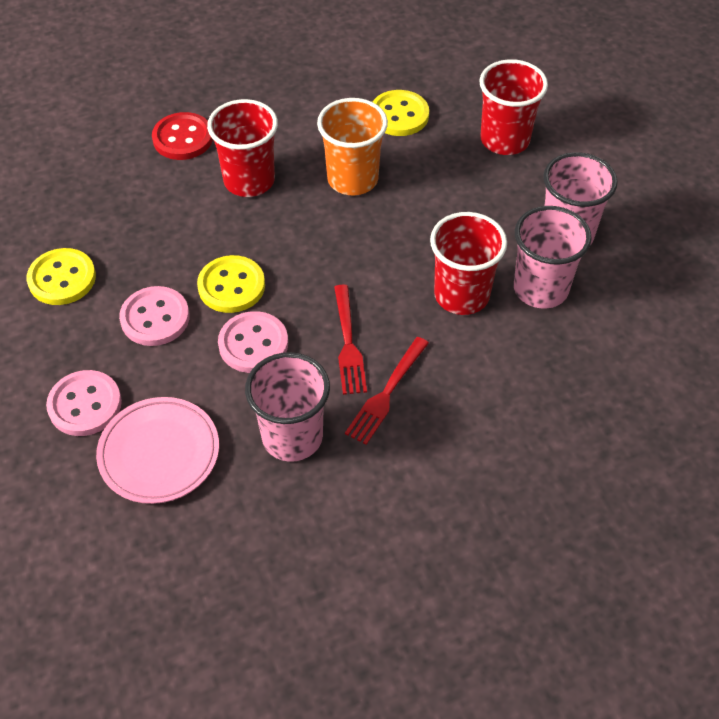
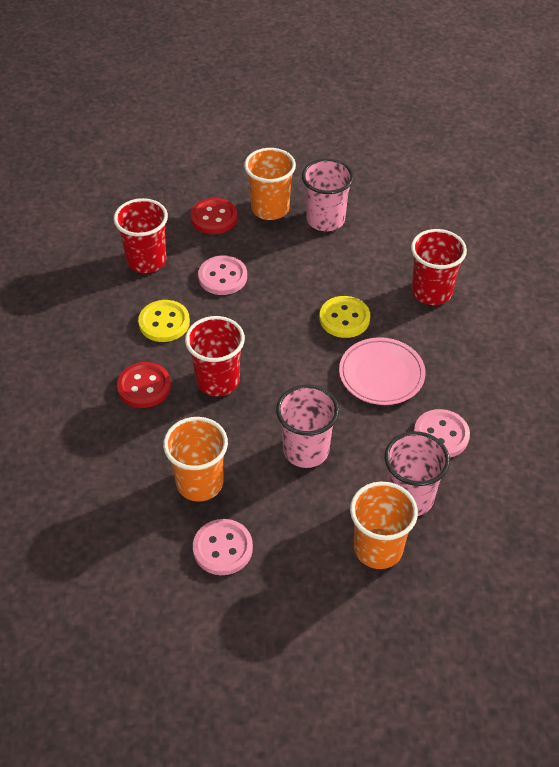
orange cup: 1 -> 3
red button: 1 -> 2
red fork: 2 -> 0
yellow button: 3 -> 2

